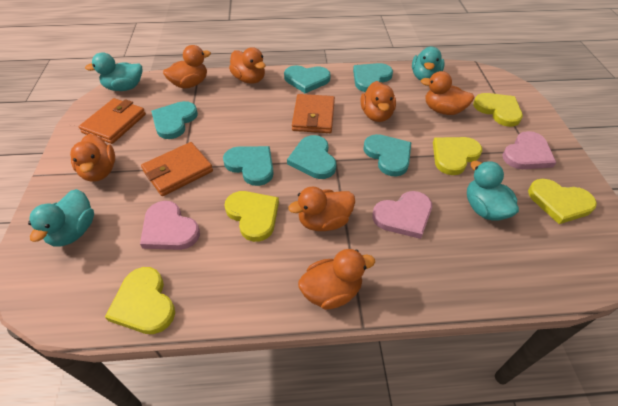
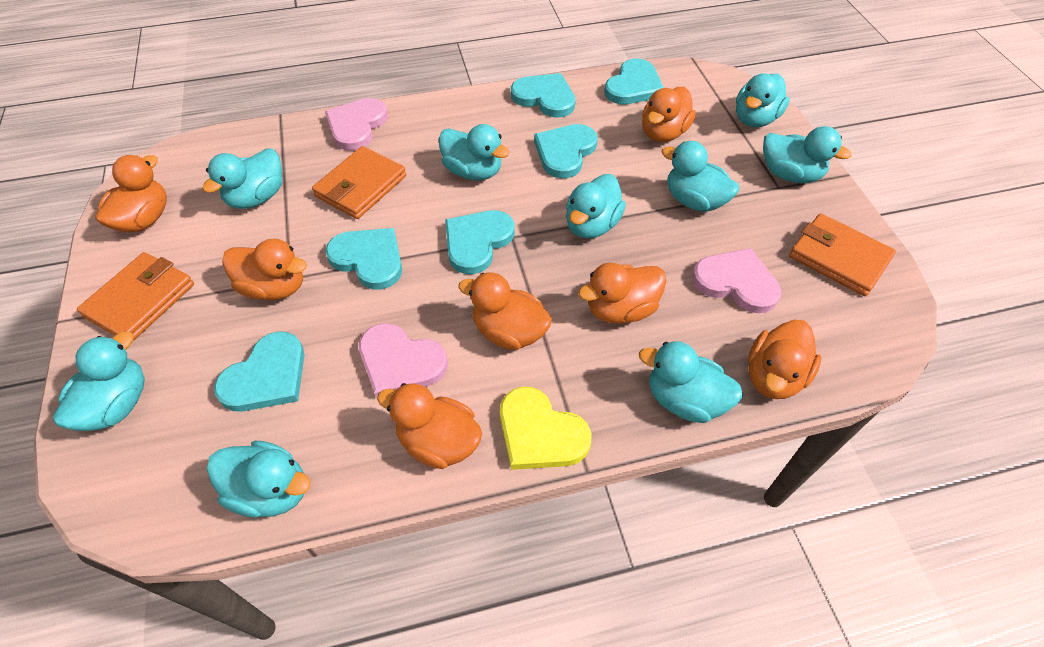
turquoise duck: 4 -> 9
yellow heart: 5 -> 1

